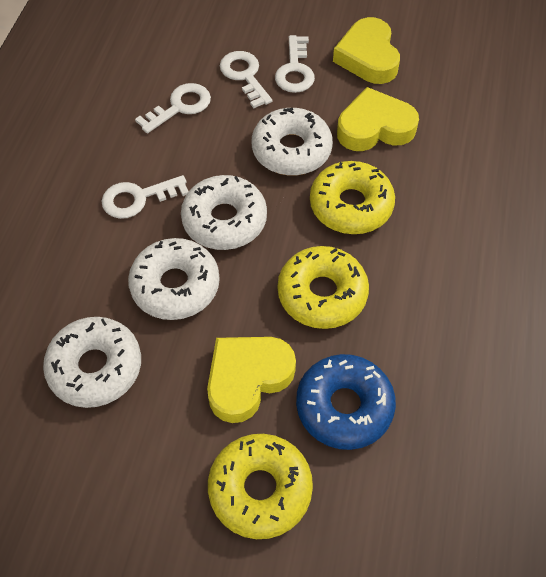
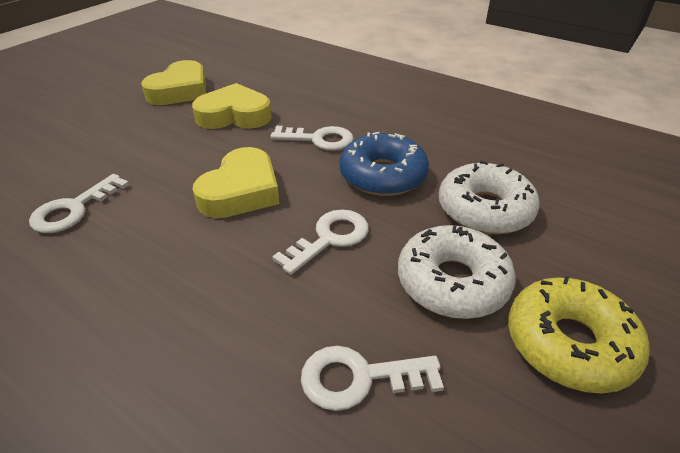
white donut: 4 -> 2
yellow donut: 3 -> 1

